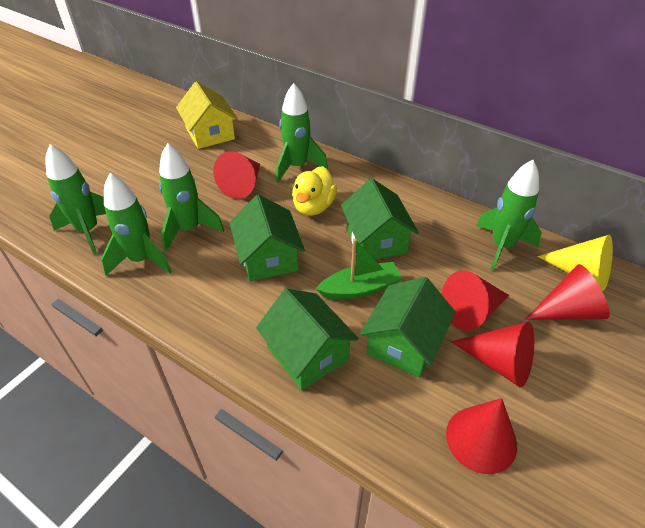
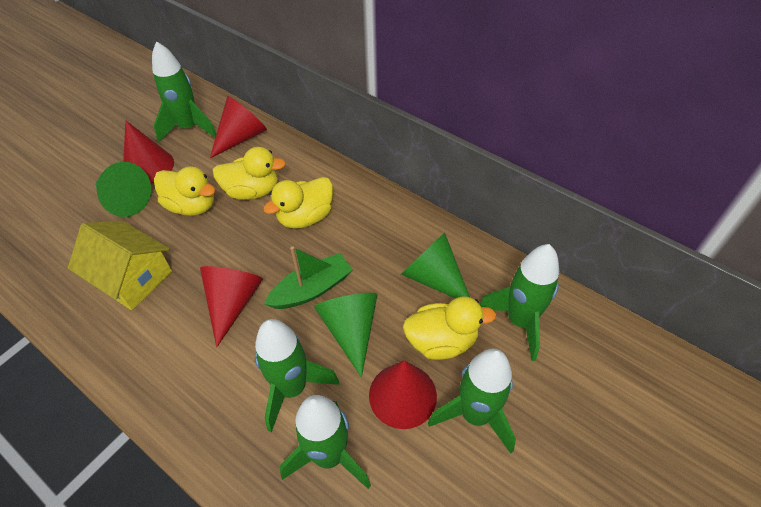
green cone: 0 -> 3
green house: 4 -> 0
red cone: 5 -> 4
yellow cone: 1 -> 0
yellow duck: 1 -> 4

